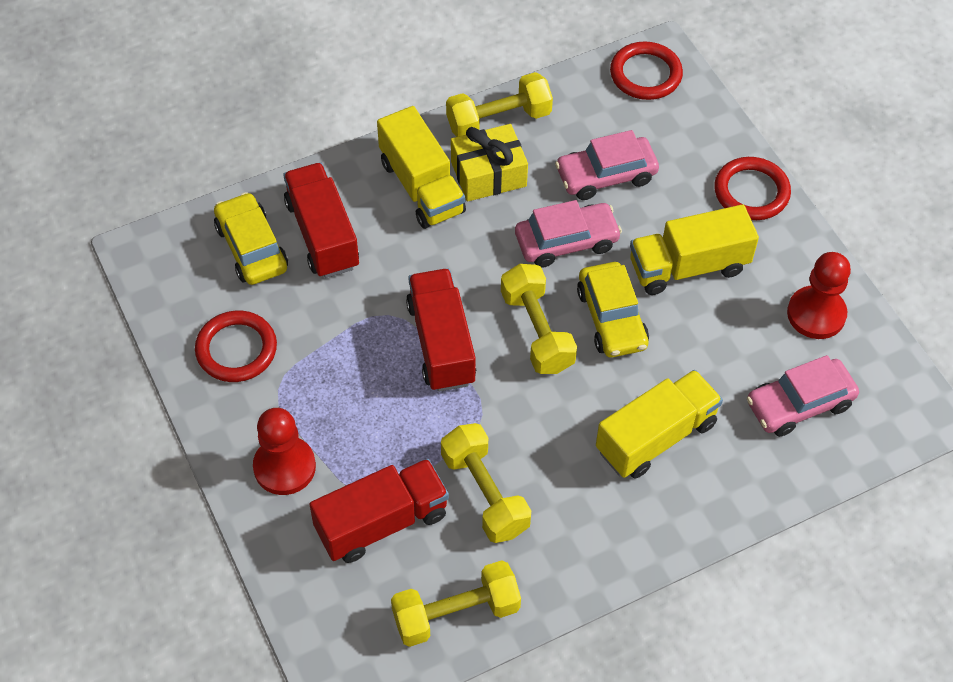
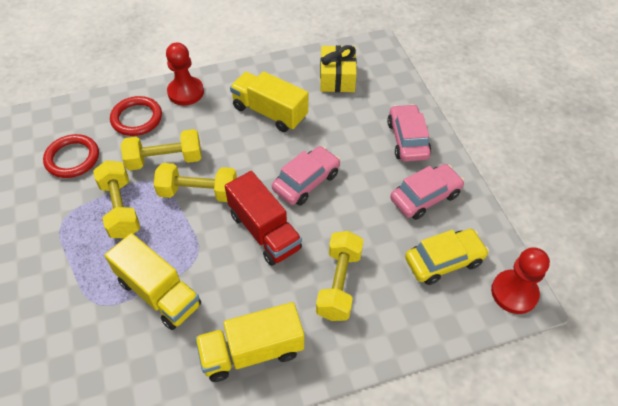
red ring: 3 -> 2
red truck: 3 -> 1
yellow car: 2 -> 1

